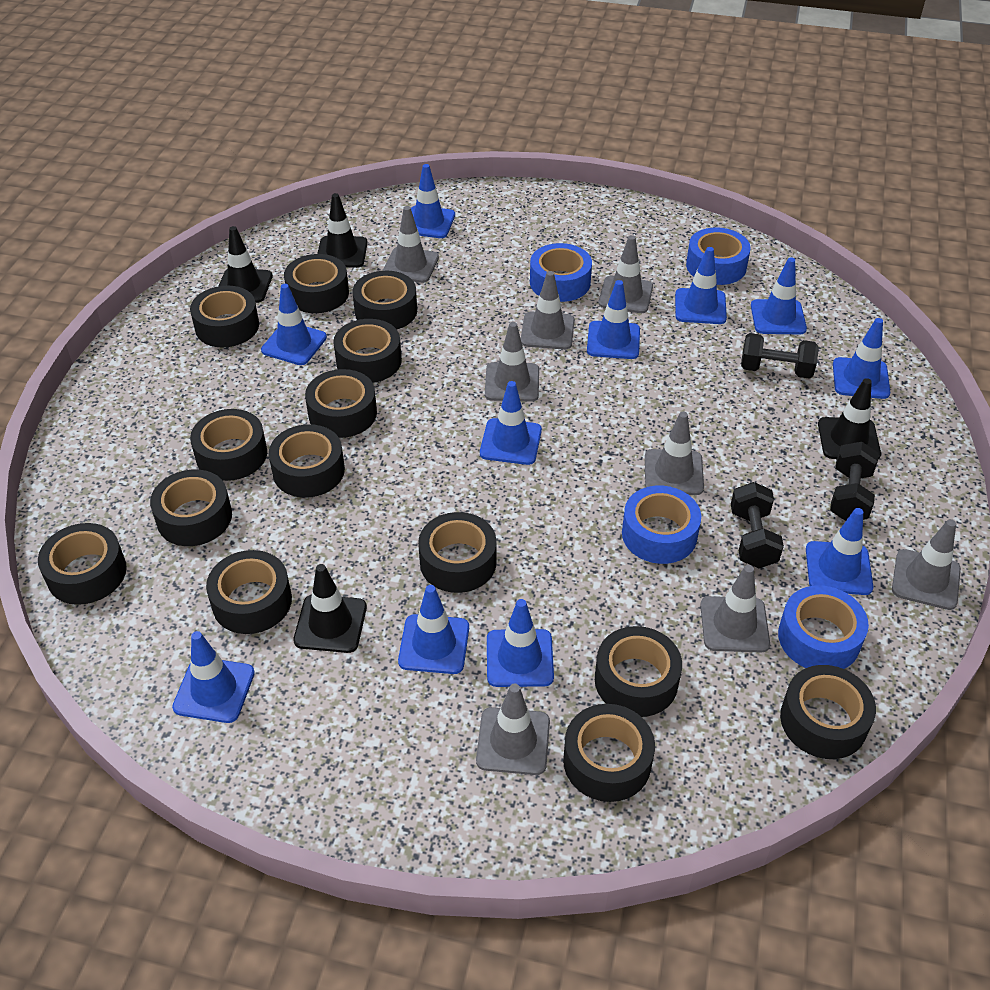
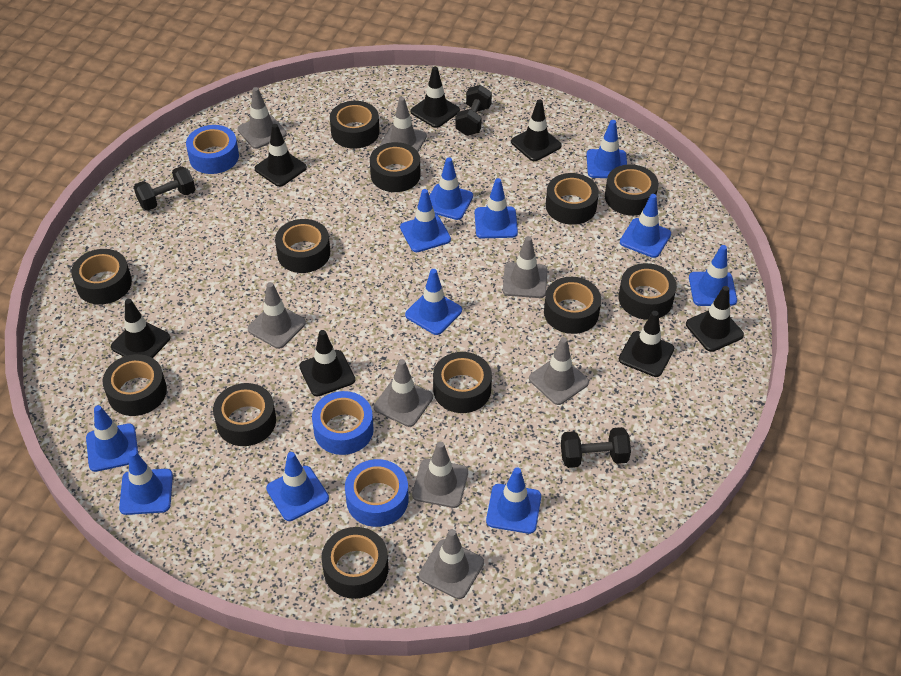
black tape: 14 -> 12
black traffic cone: 4 -> 7
blue tape: 4 -> 3

